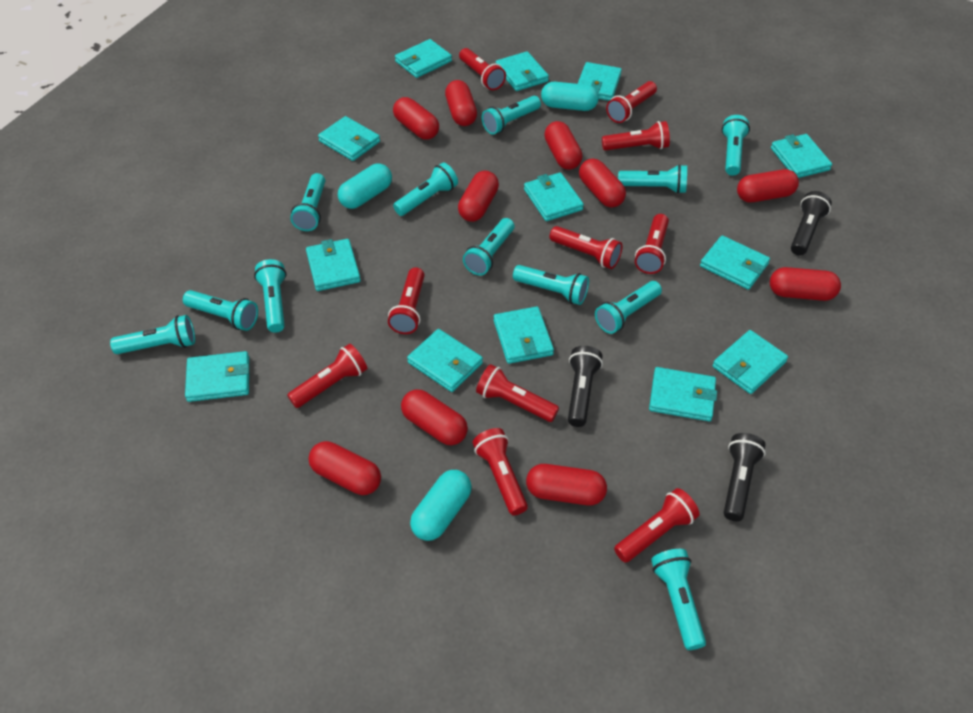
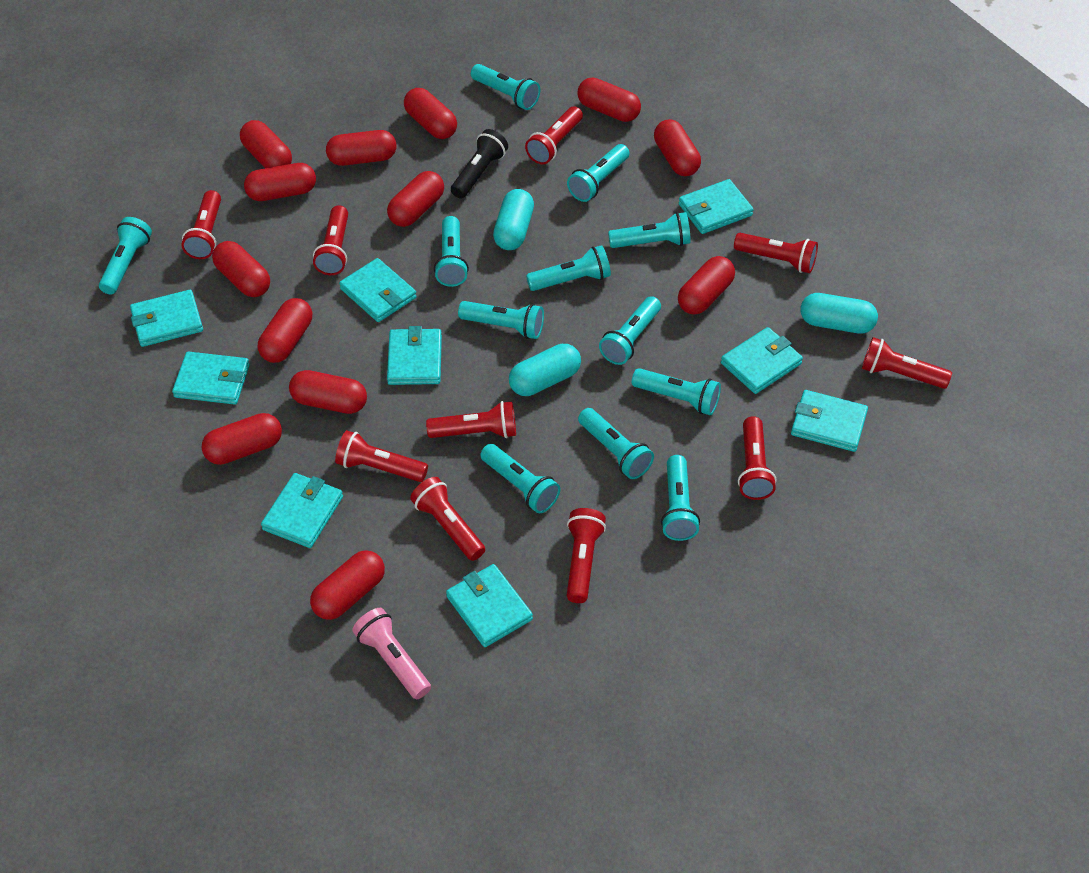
black flashlight: 3 -> 1
pink flashlight: 0 -> 1
red capsule: 10 -> 13
turquoise wallet: 13 -> 9

